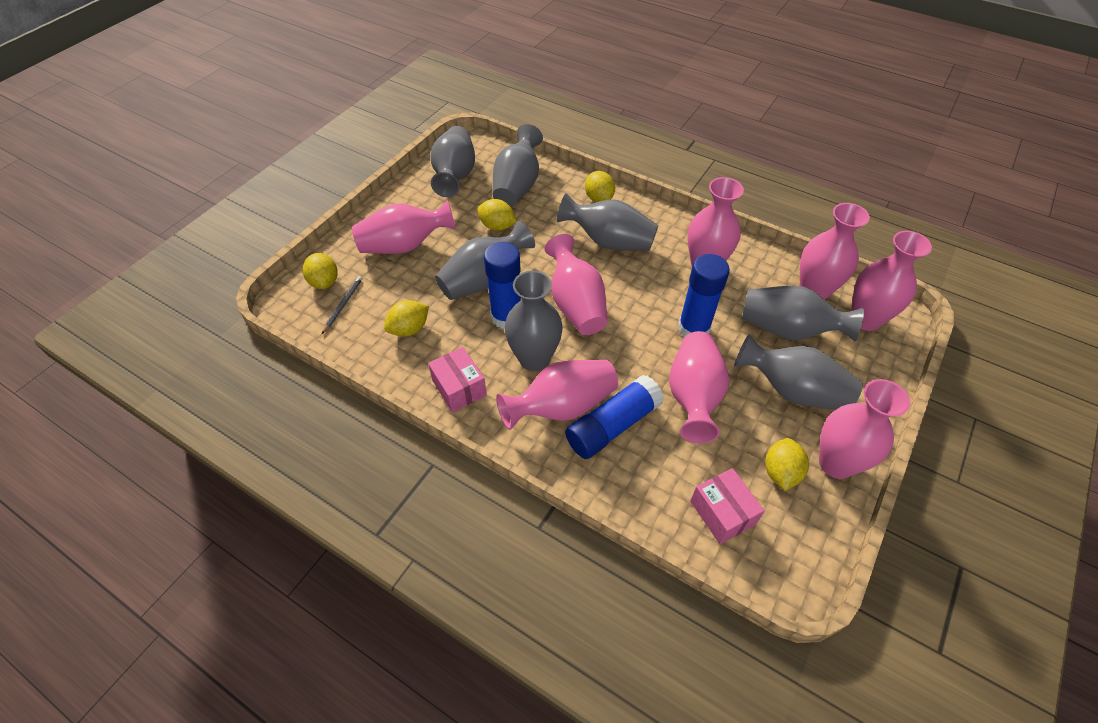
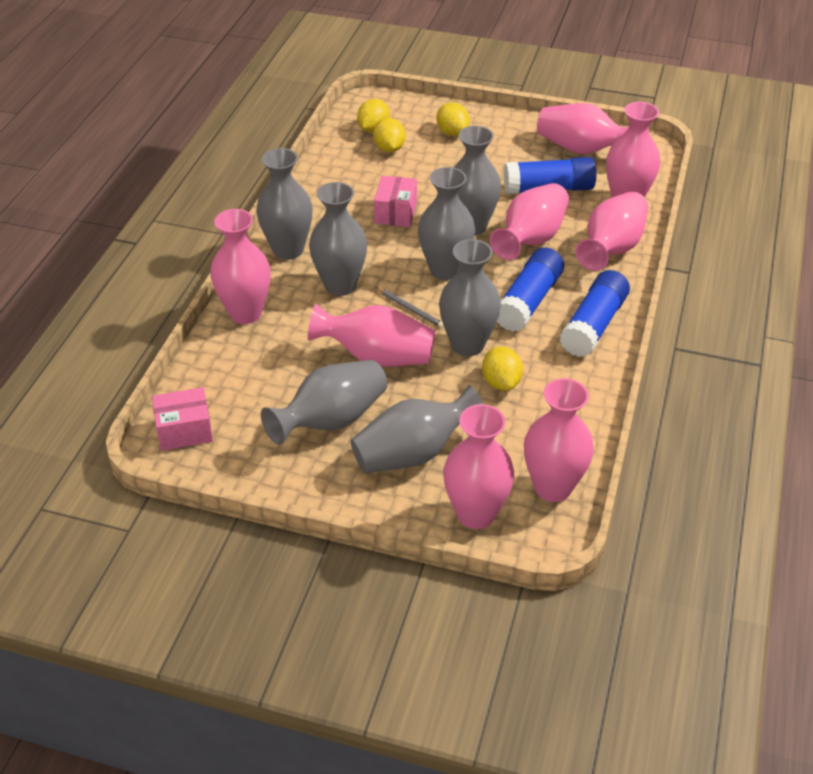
yellow lemon: 5 -> 4

